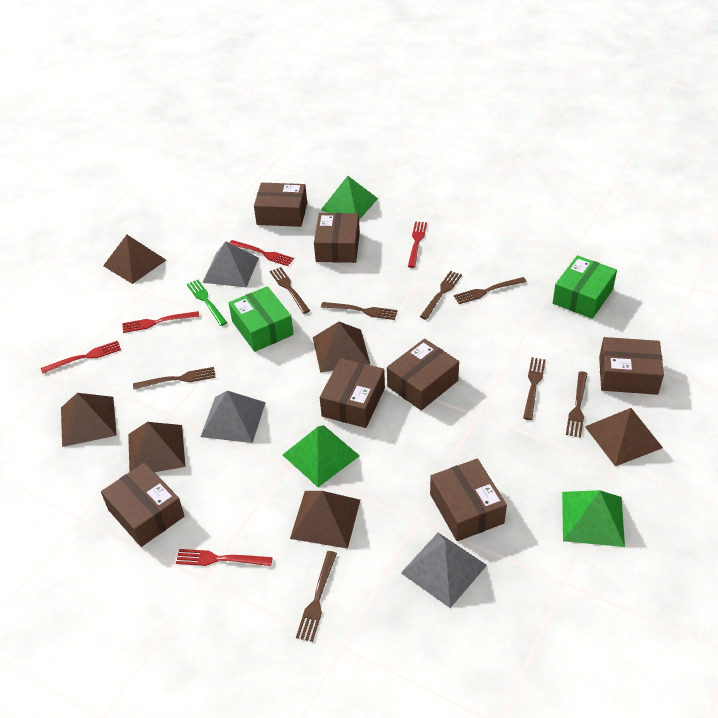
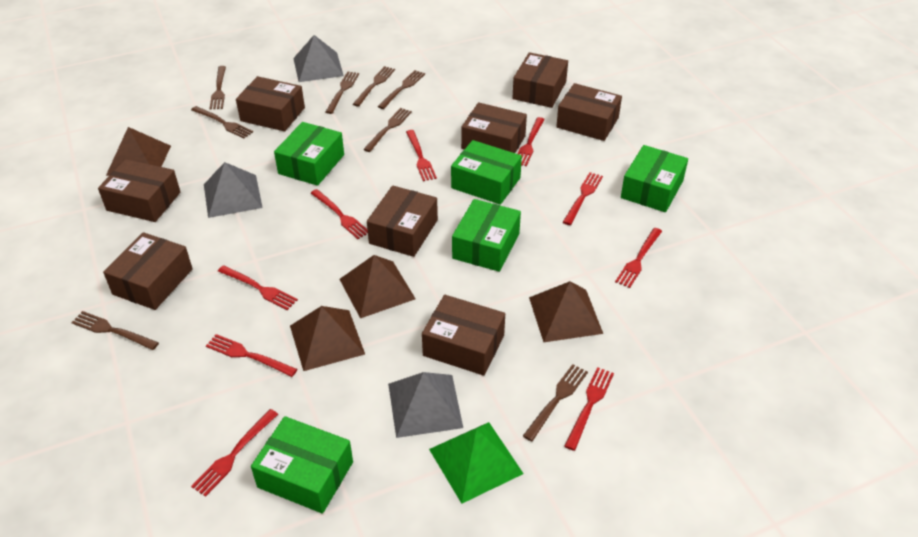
brown box: 7 -> 8
brown pyramid: 6 -> 4
green box: 2 -> 5
green fork: 1 -> 0
green pyramid: 3 -> 1
red fork: 5 -> 9

